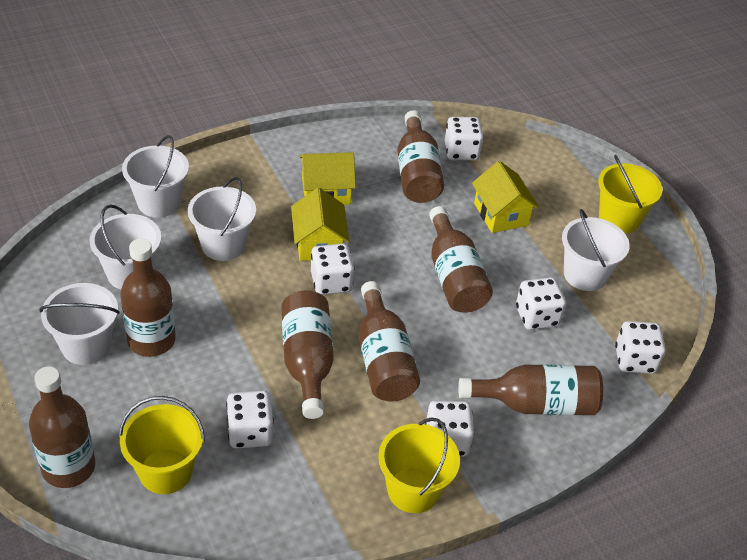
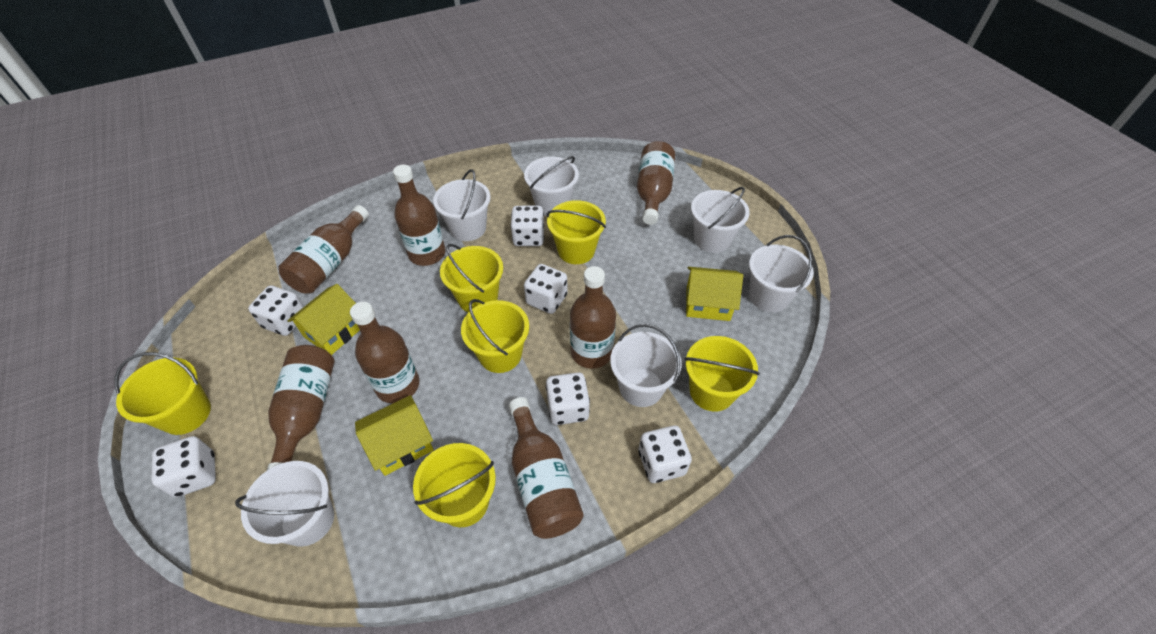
white bucket: 5 -> 6
yellow bucket: 3 -> 6

